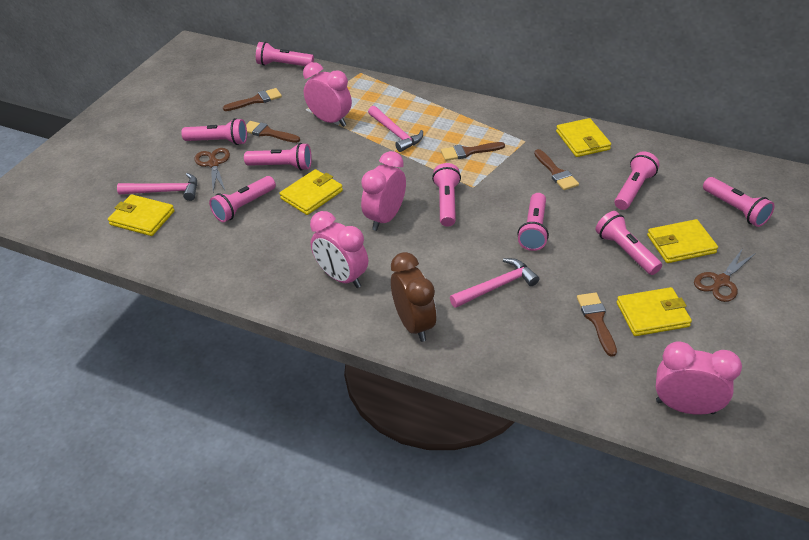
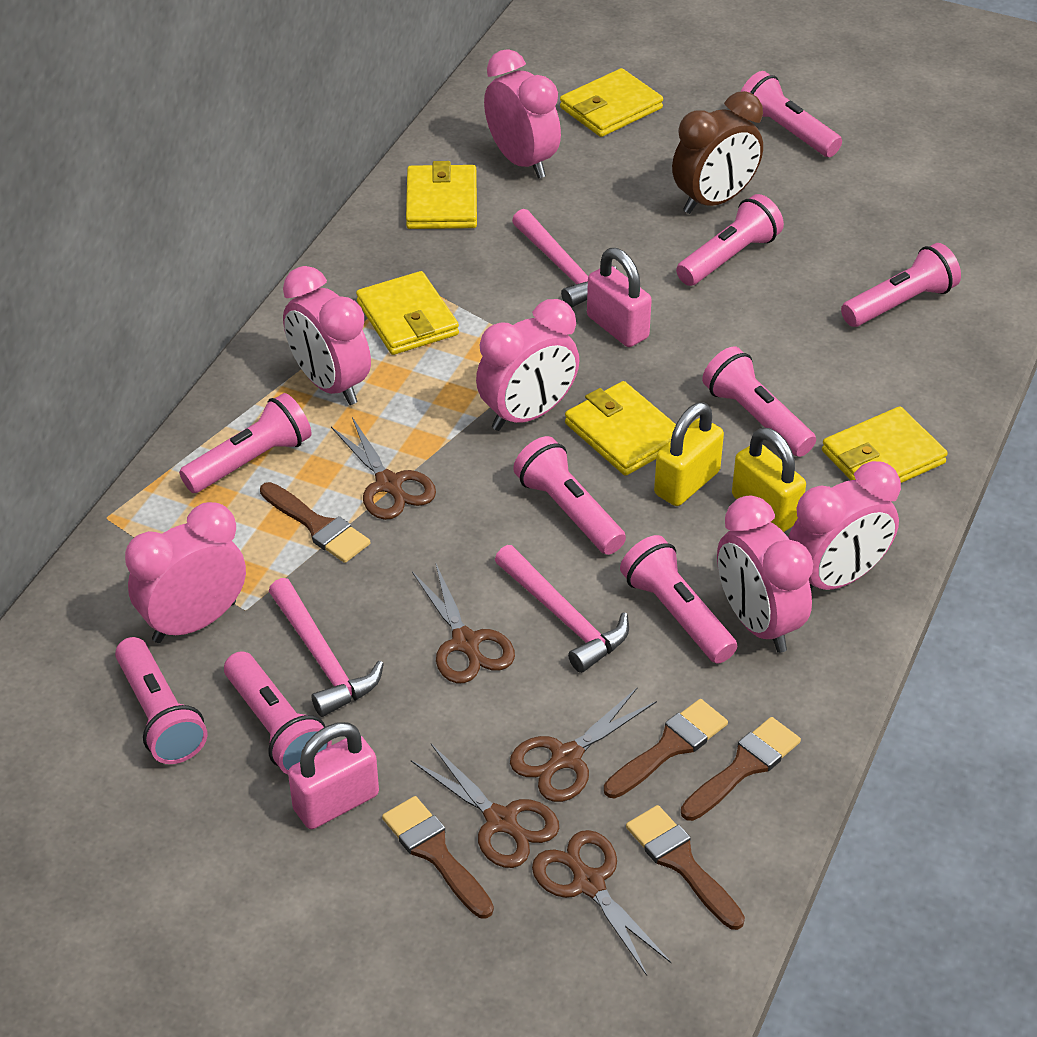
brown scissors: 2 -> 5
pink clock: 4 -> 6
pink padlock: 0 -> 2
yellow padlock: 0 -> 2

